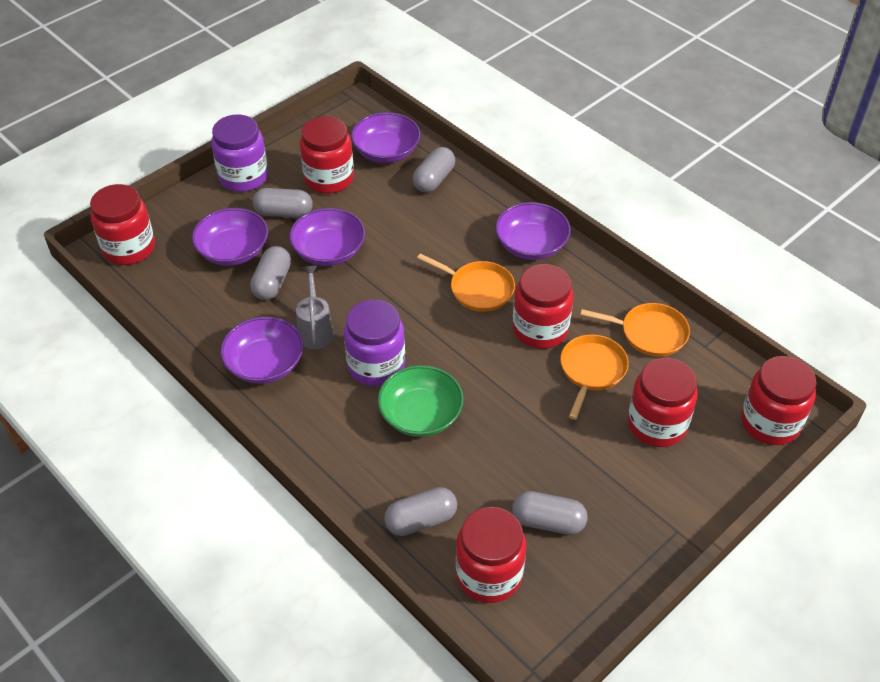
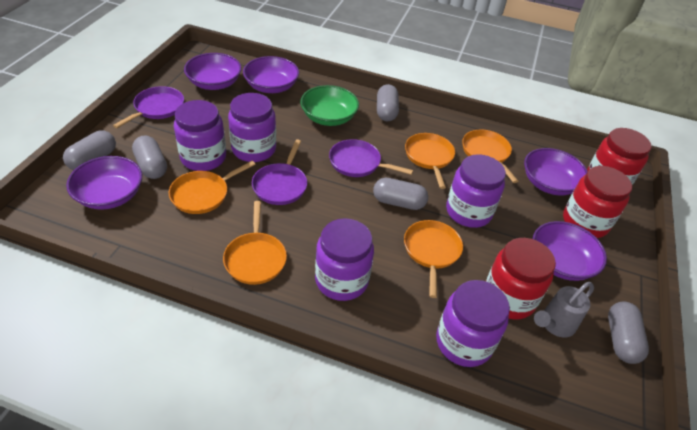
orange pan: 3 -> 5
purple jar: 2 -> 5
purple pan: 0 -> 3
red jar: 6 -> 3

